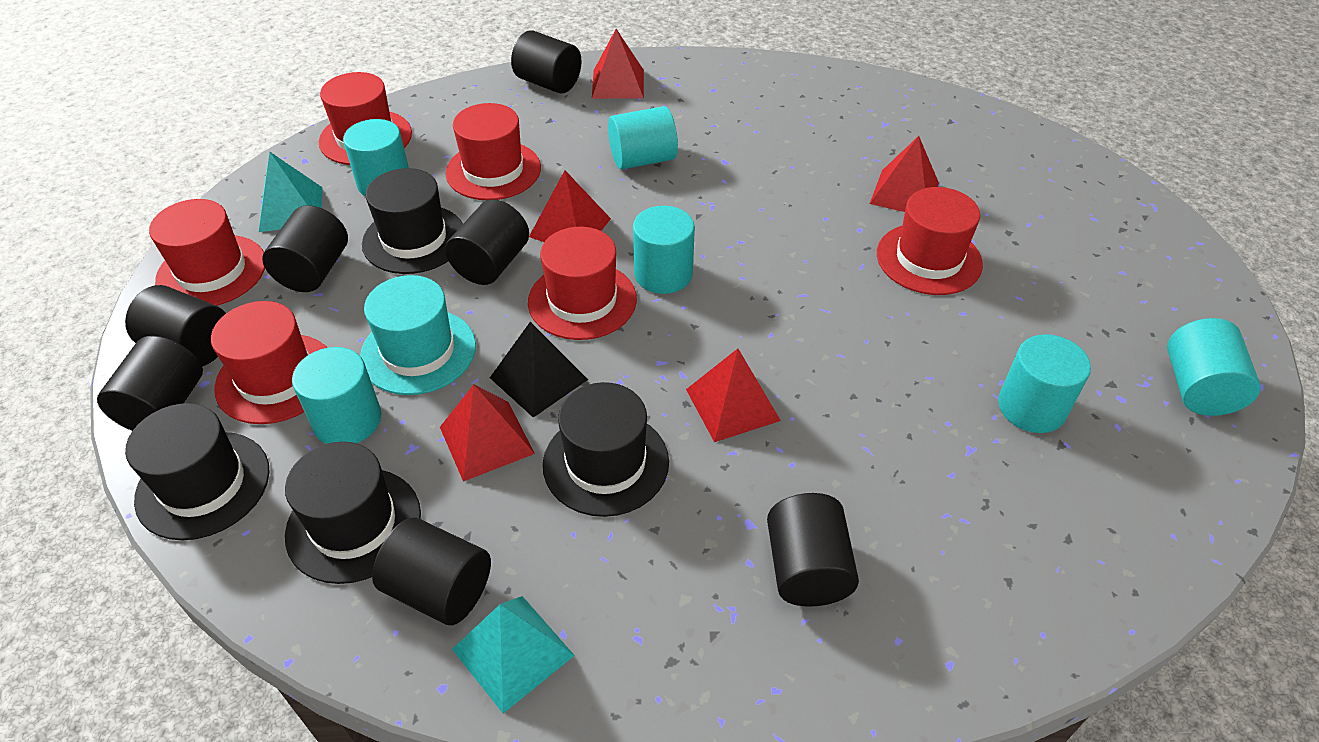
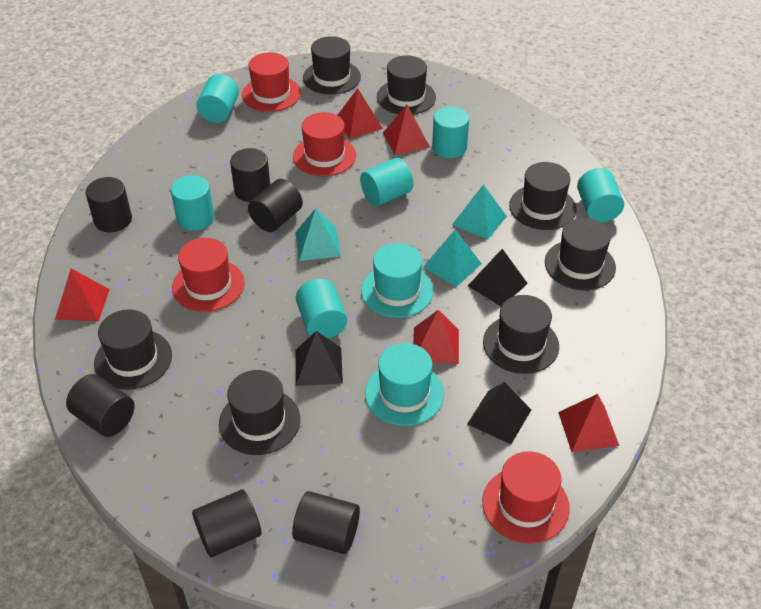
black cylinder: 7 -> 6
black hat: 4 -> 7
black pyramid: 1 -> 3
red hat: 6 -> 4
turquoise hat: 1 -> 2
turquoise pyramid: 2 -> 3

